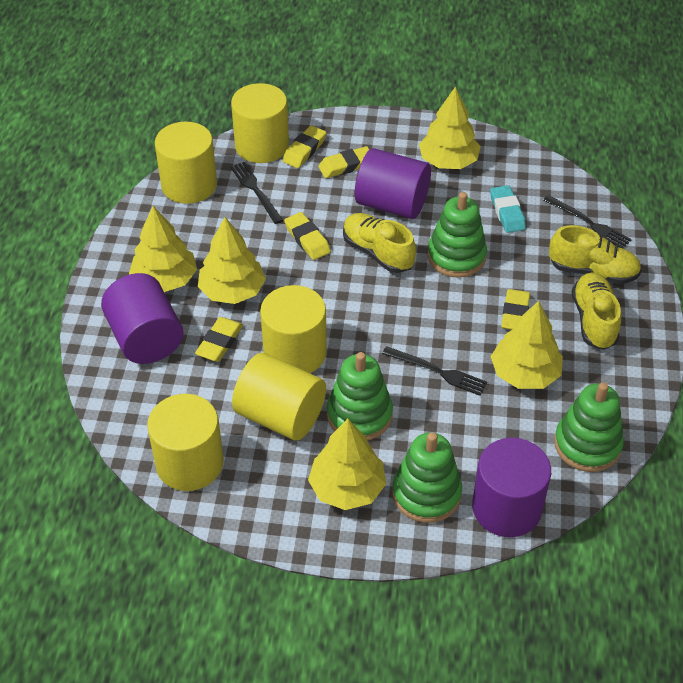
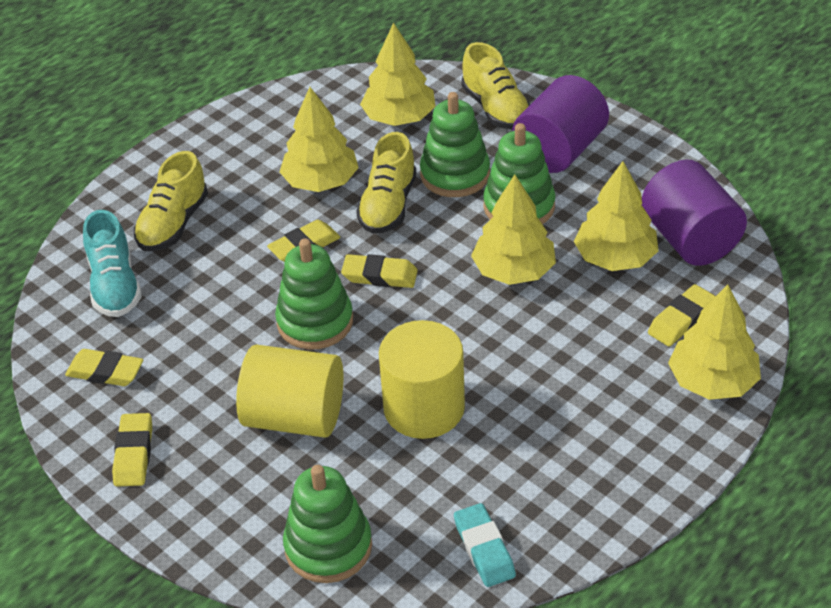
black fork: 3 -> 0
purple cylinder: 3 -> 2
turquoise shoe: 0 -> 1
yellow cylinder: 5 -> 2

